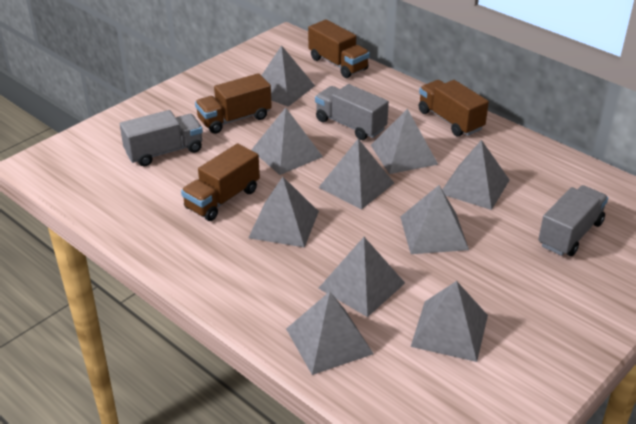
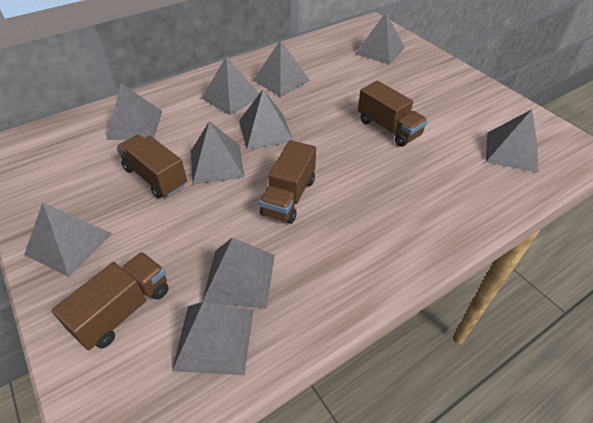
grey truck: 3 -> 0

